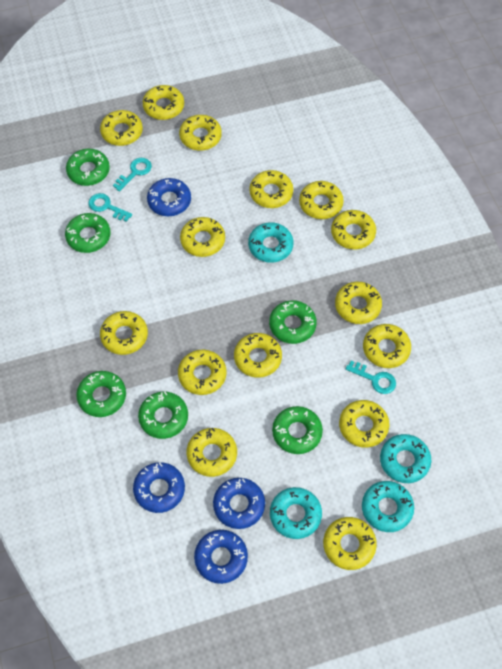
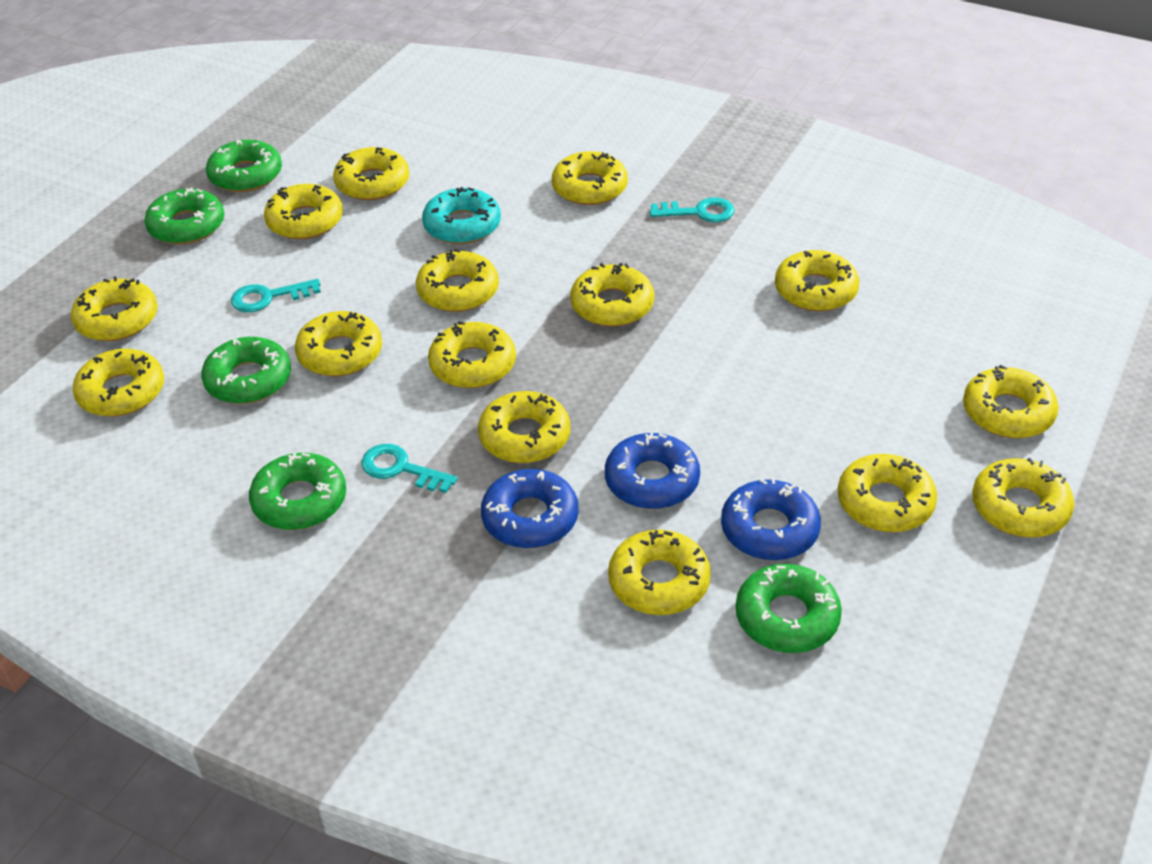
blue donut: 4 -> 3
green donut: 6 -> 5
turquoise donut: 4 -> 1

